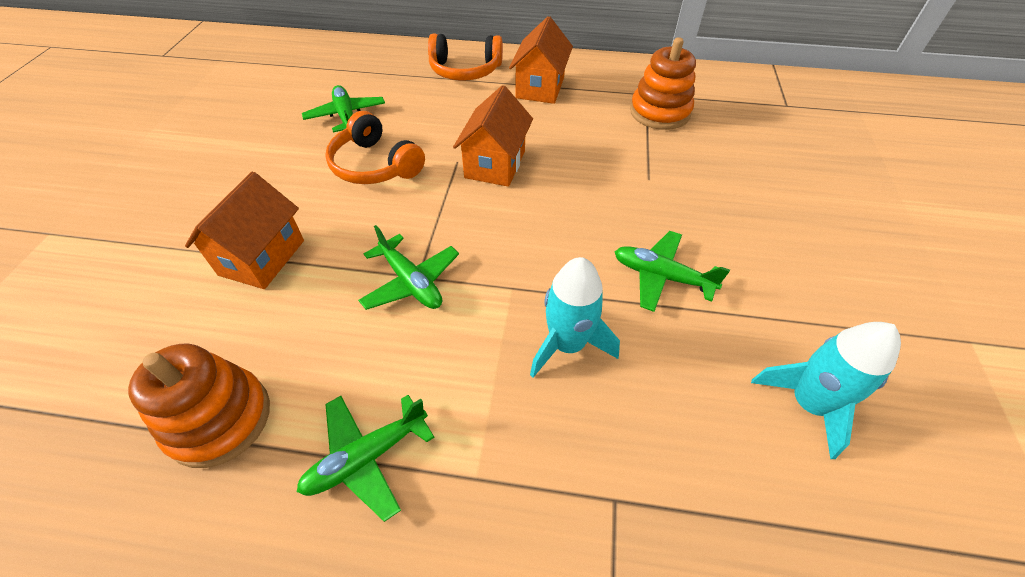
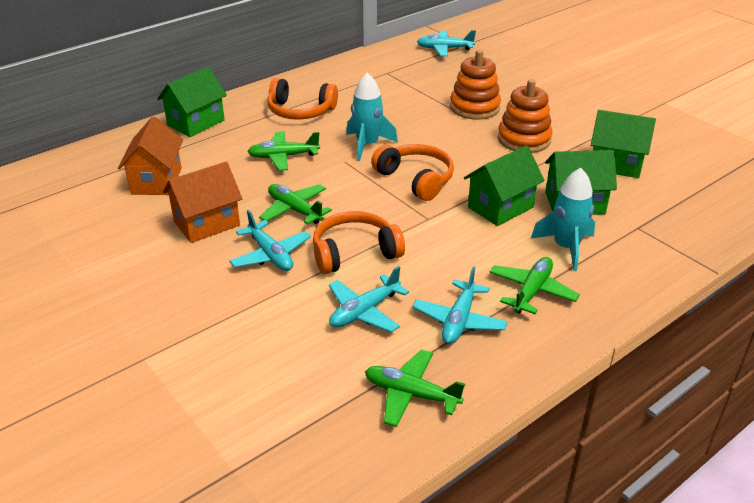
green house: 0 -> 4
orange headphones: 2 -> 3
orange house: 3 -> 2
turquoise plane: 0 -> 4

